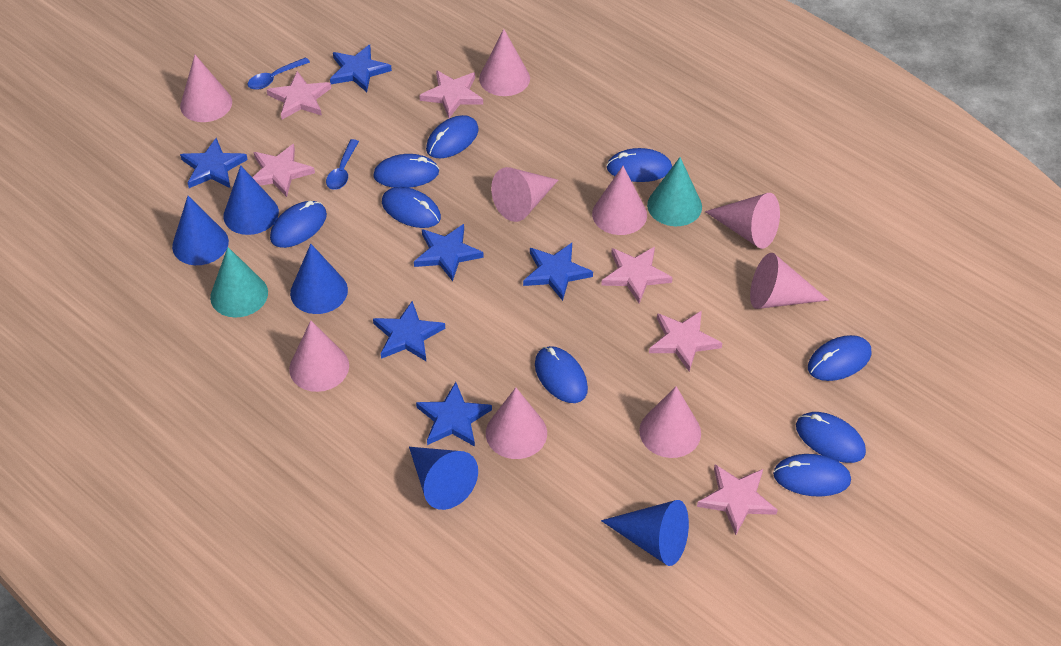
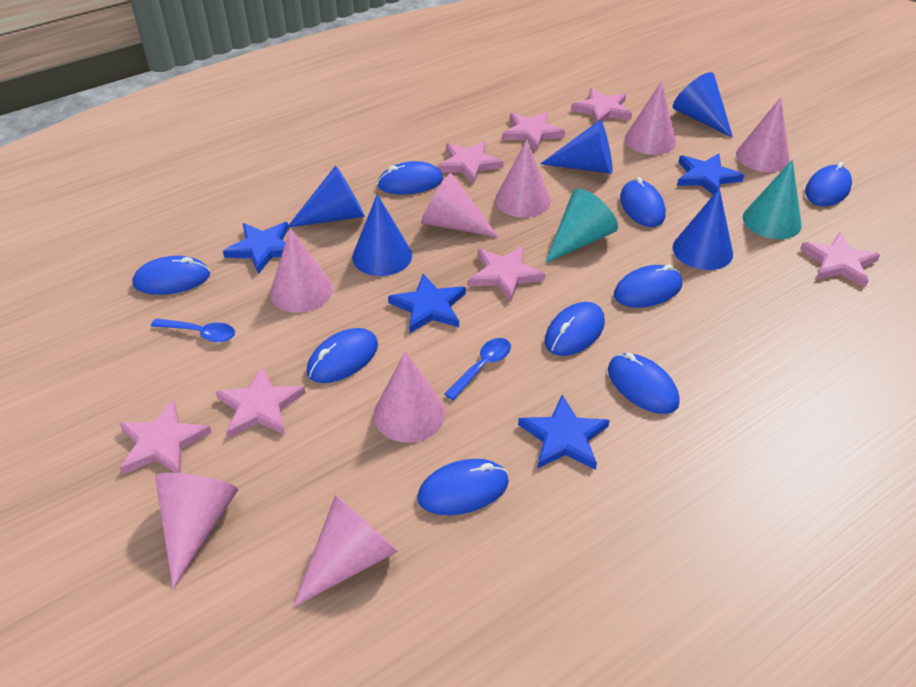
blue star: 6 -> 4
pink cone: 9 -> 8
pink star: 6 -> 7

